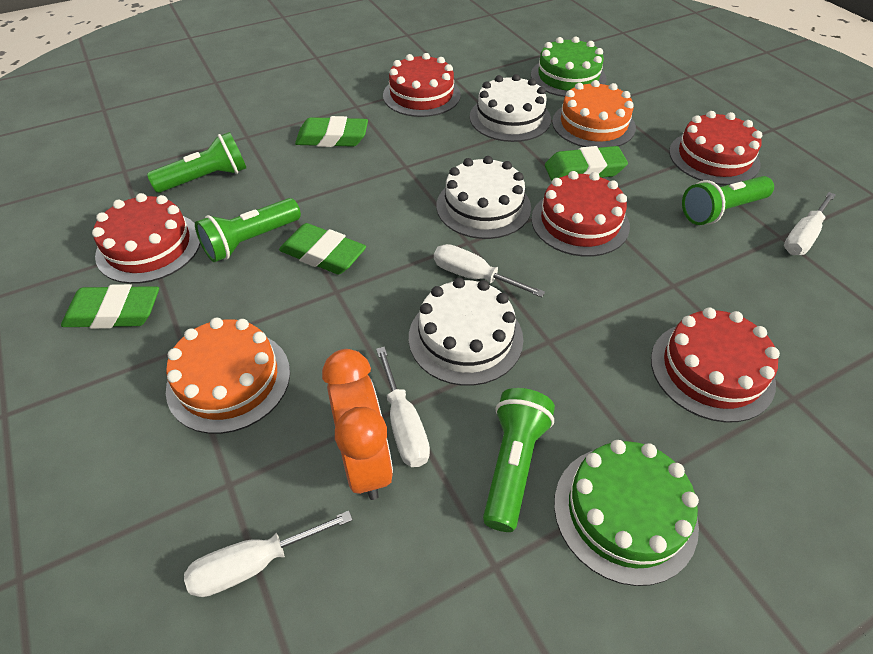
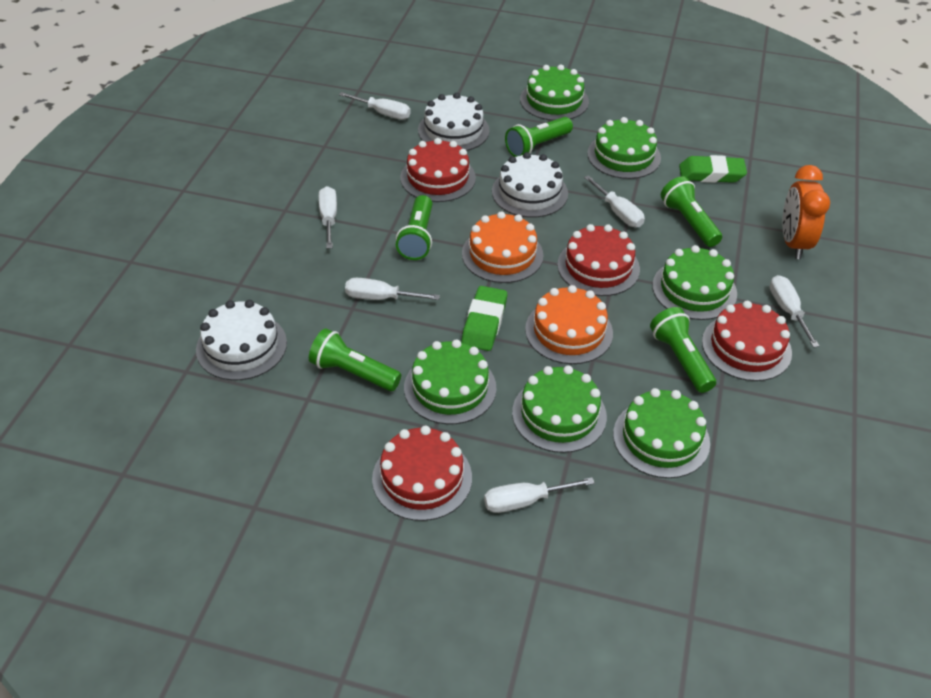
green cake: 2 -> 6
green eraser: 4 -> 2
green flashlight: 4 -> 5
red cake: 5 -> 4
white screwdriver: 4 -> 6

